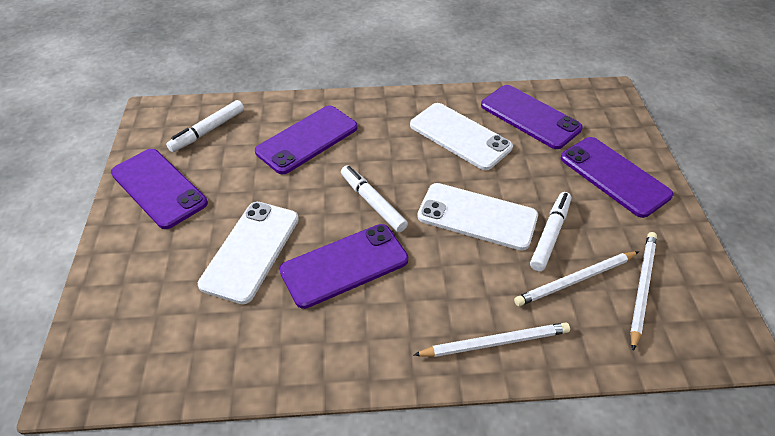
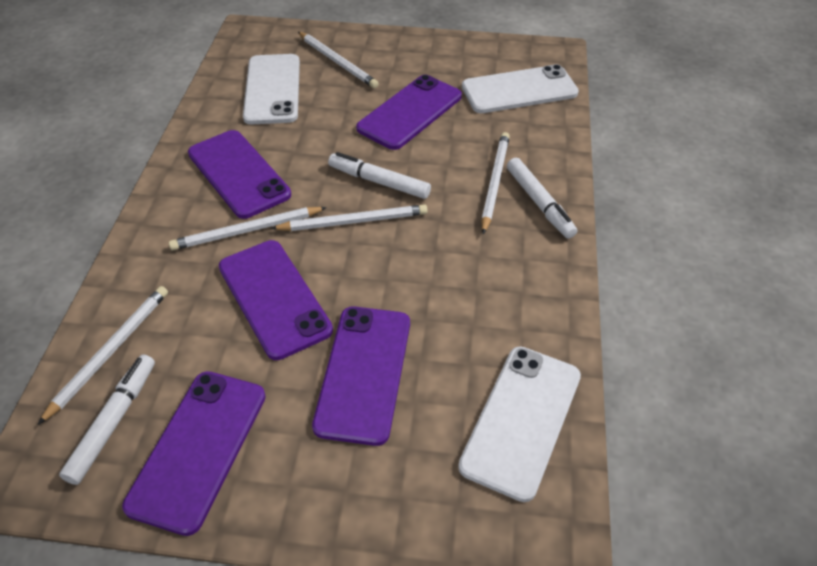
white pencil: 3 -> 5

